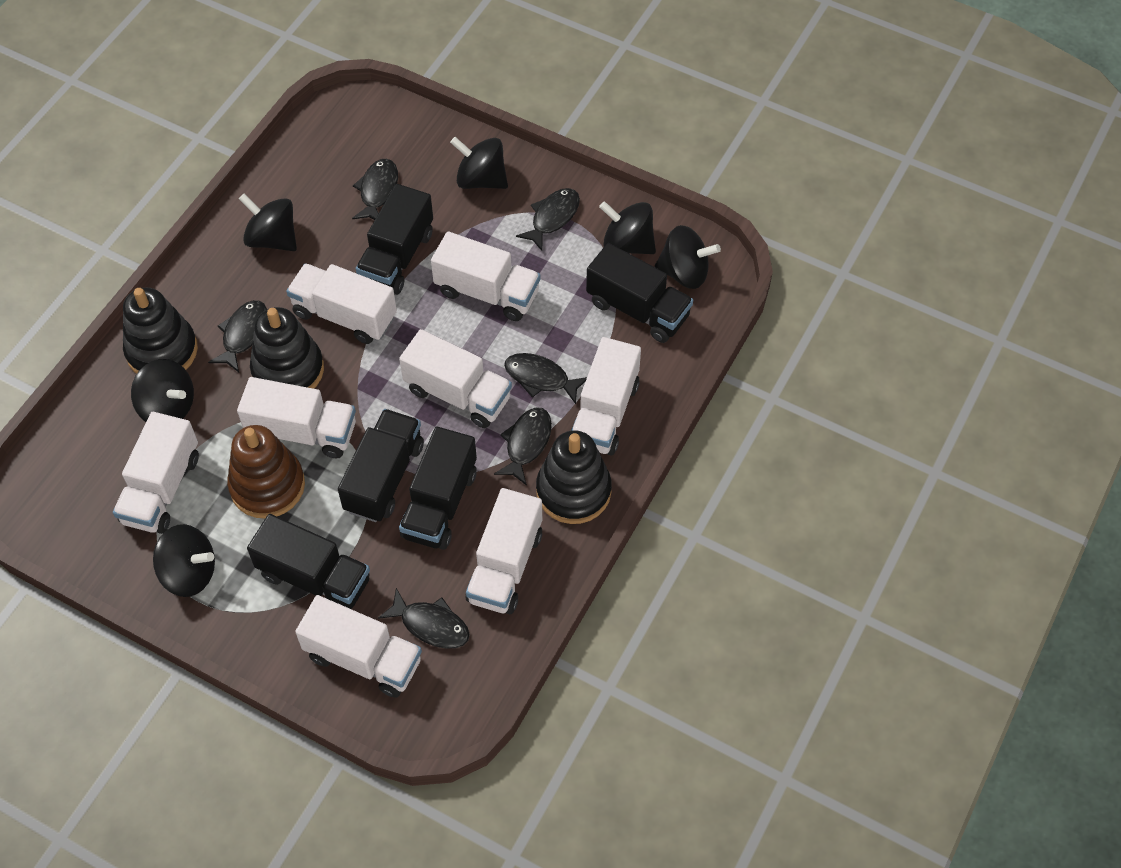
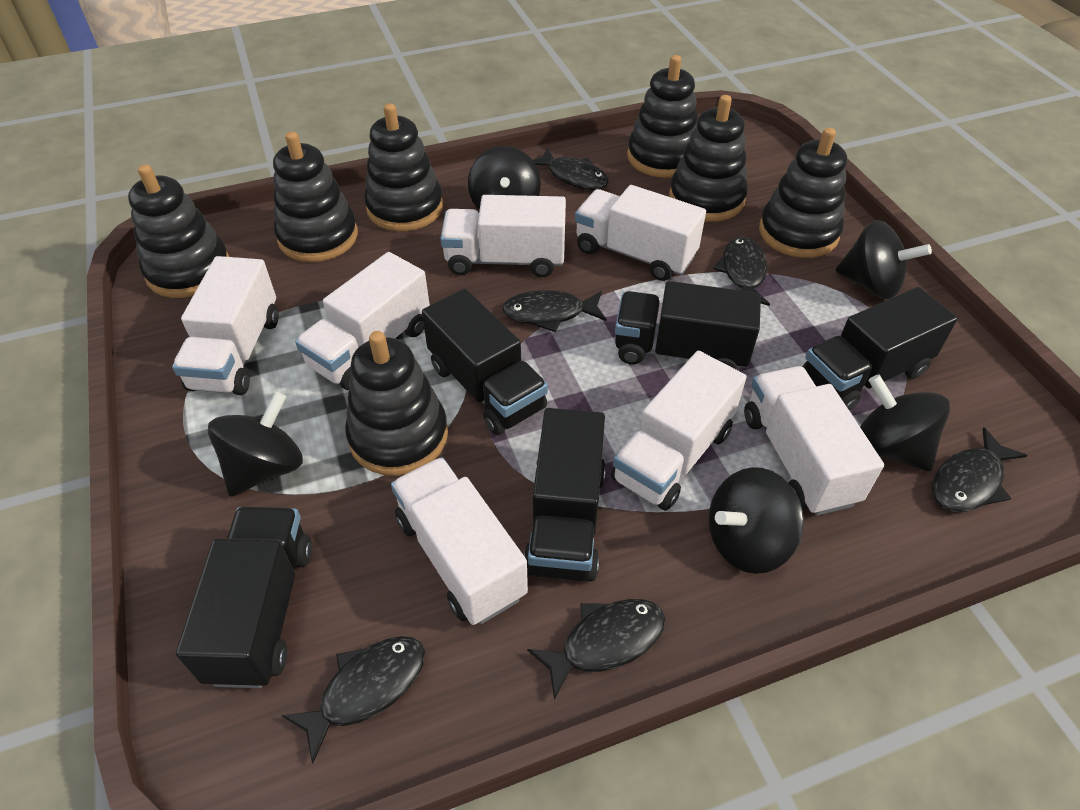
black spinning top: 6 -> 5
black stacking toy: 3 -> 7
brown stacking toy: 1 -> 0
white truck: 8 -> 7

